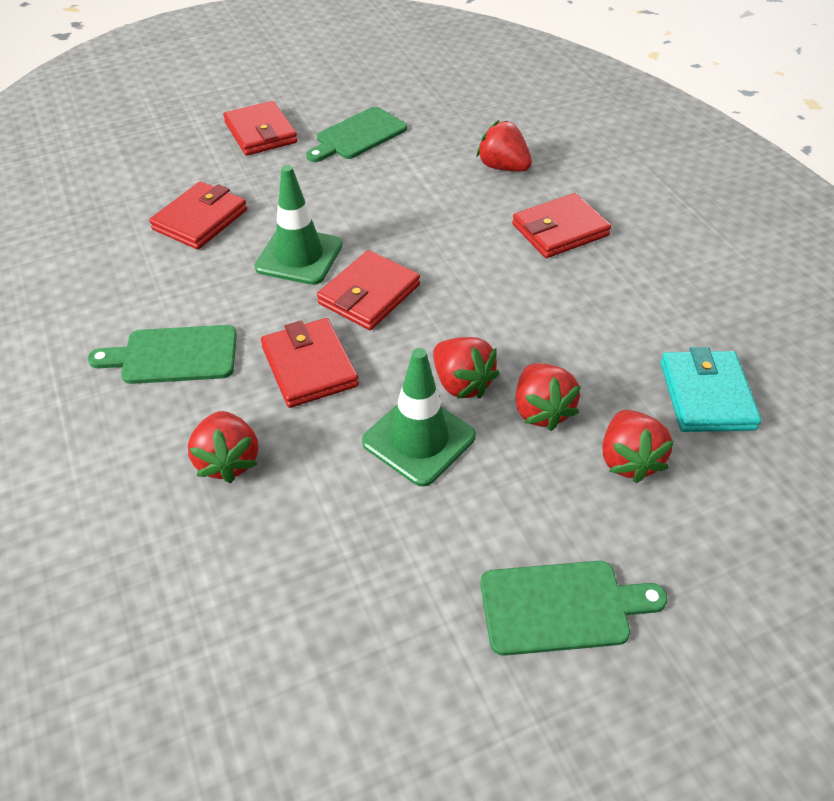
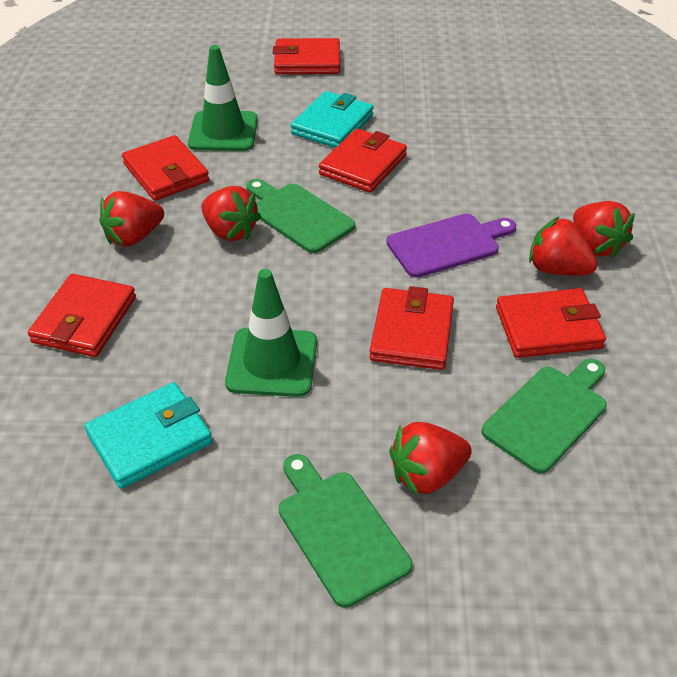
purple cutting board: 0 -> 1
red wallet: 5 -> 6
turquoise wallet: 1 -> 2

